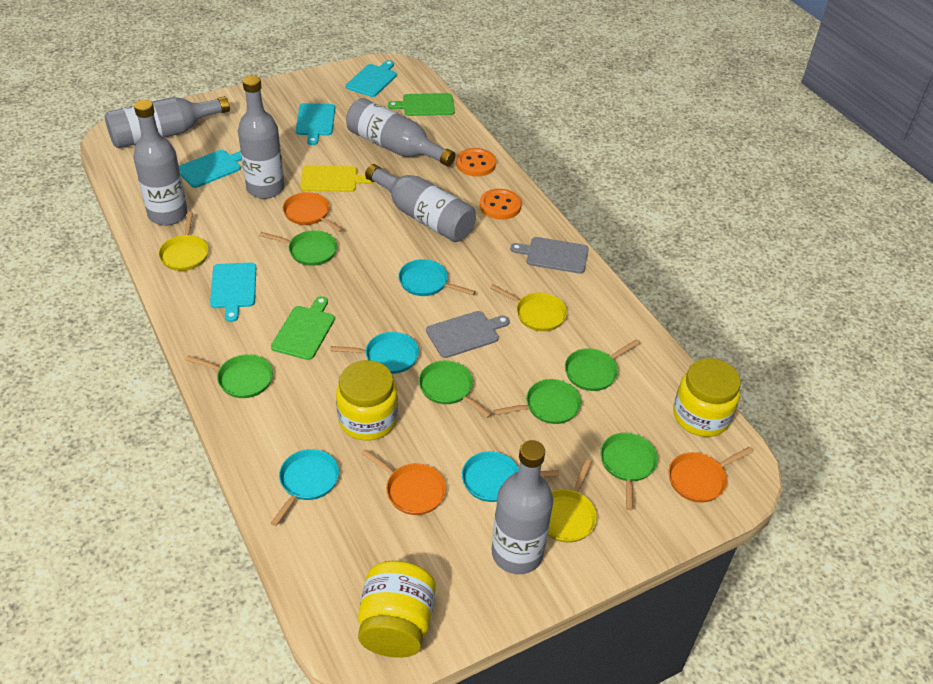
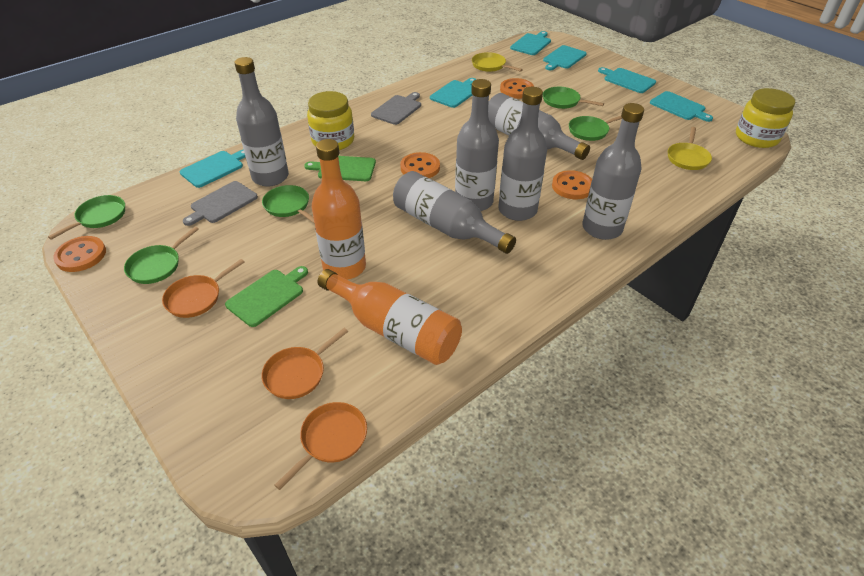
green pan: 6 -> 5
orange bottle: 0 -> 2
orange button: 2 -> 4
turquoise cutting board: 4 -> 6
turquoise pan: 4 -> 0
yellow cutting board: 1 -> 0
yellow jar: 3 -> 2
yellow pan: 3 -> 2

